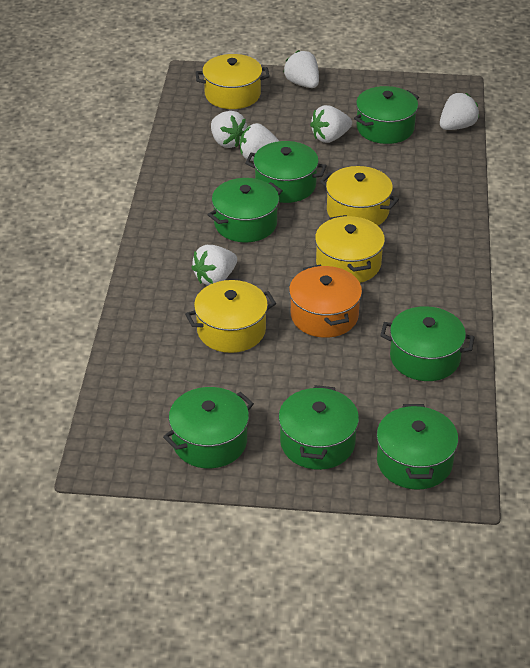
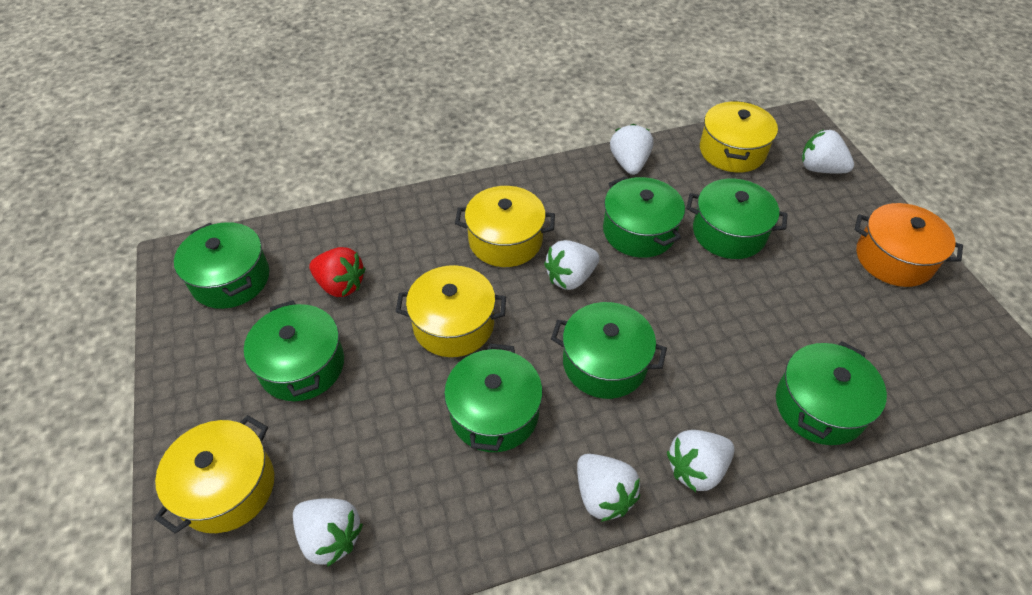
red strawberry: 0 -> 1

